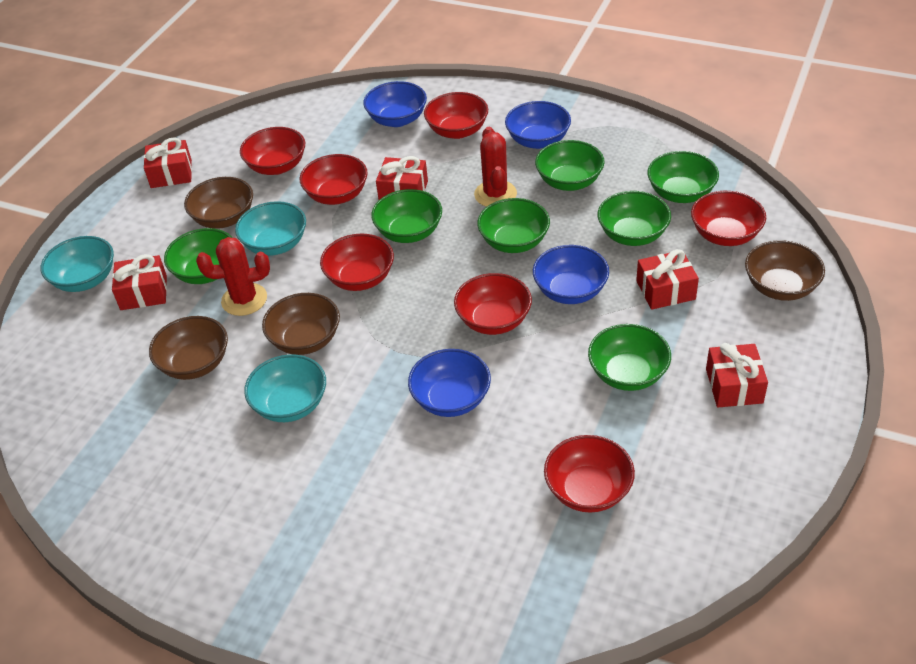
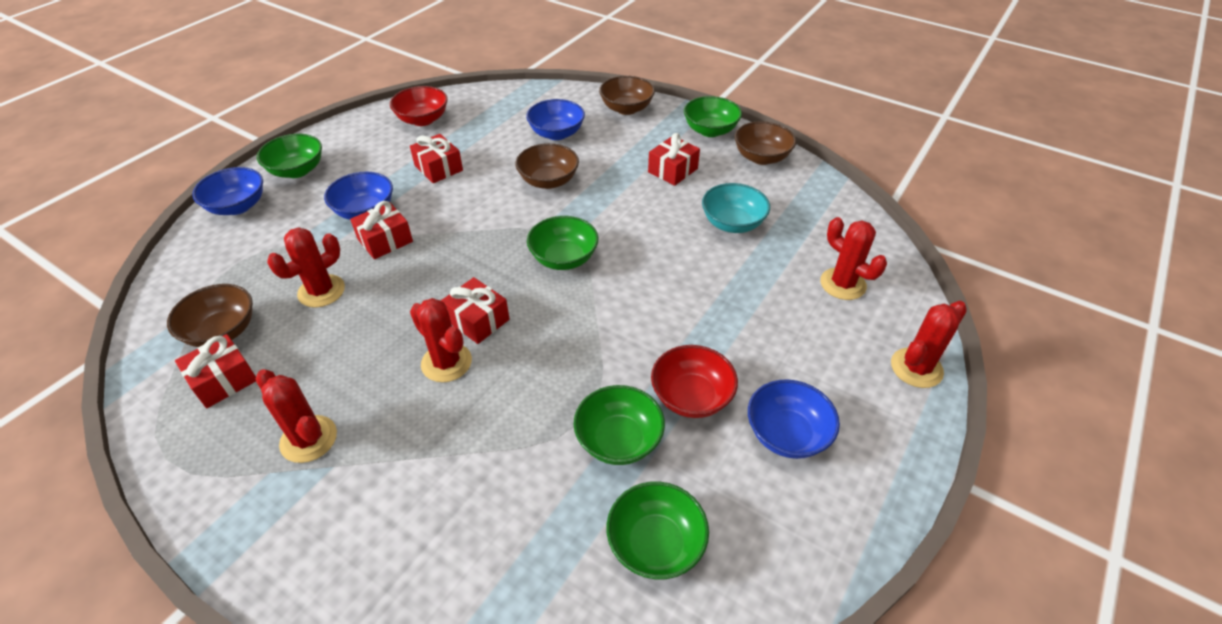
green bowl: 7 -> 5
red bowl: 7 -> 2
red cactus: 2 -> 5
turquoise bowl: 3 -> 1

